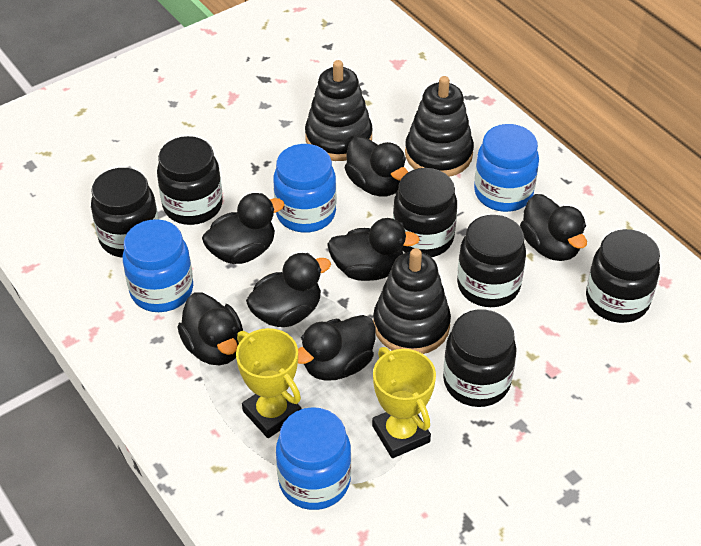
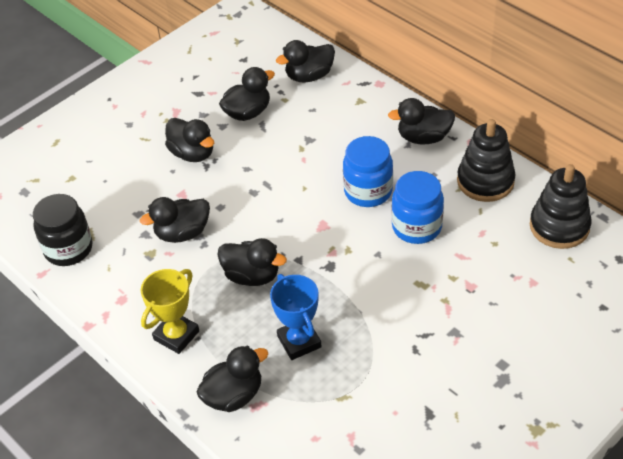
black jar: 6 -> 1
black stacking toy: 3 -> 2
blue jar: 4 -> 2
blue trophy: 0 -> 1
yellow trophy: 2 -> 1

